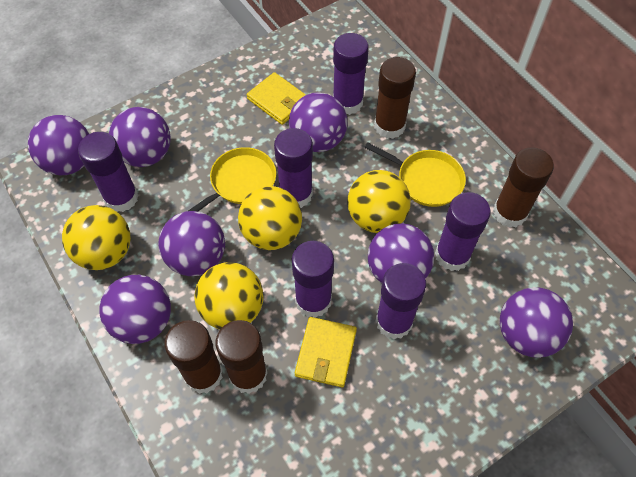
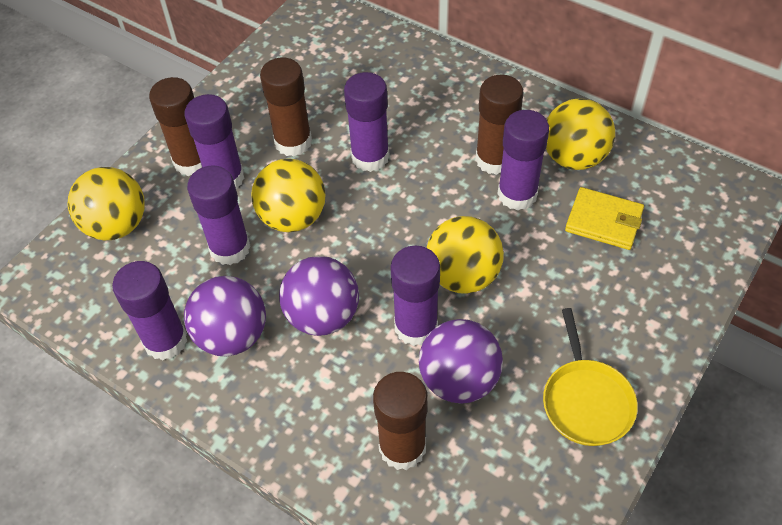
purple ball: 7 -> 3
yellow pan: 2 -> 1
yellow wallet: 2 -> 1

